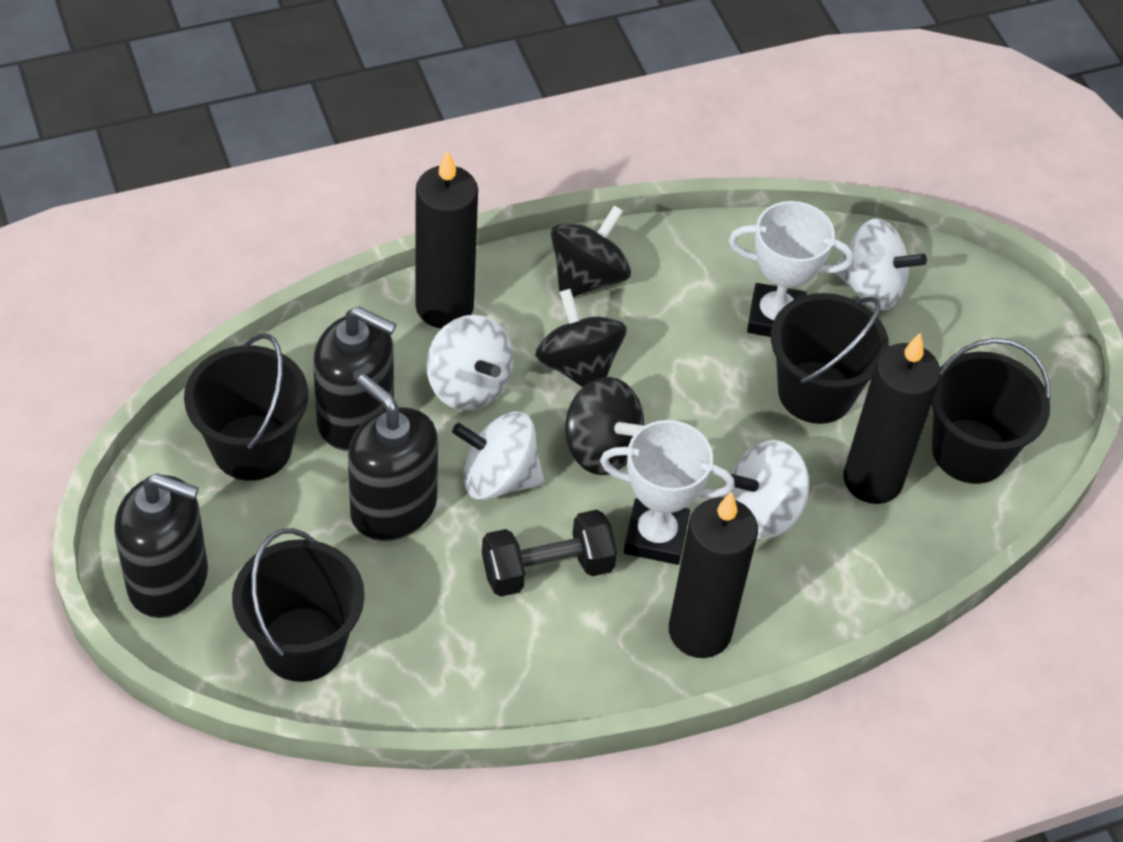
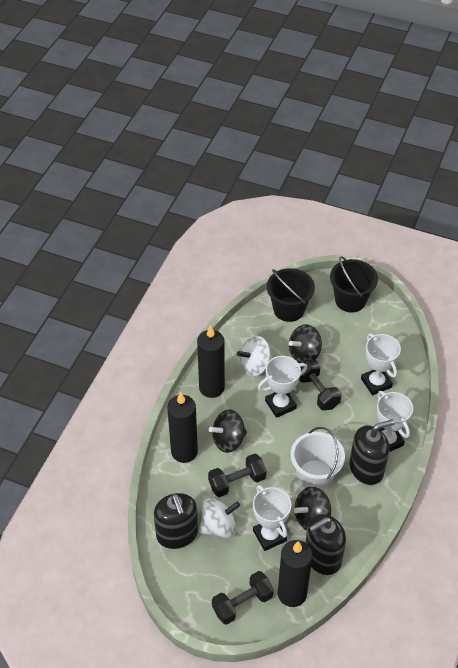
black bucket: 4 -> 2
black dumbbell: 1 -> 3
white bucket: 0 -> 1
white spinning top: 4 -> 2
white trophy: 2 -> 4

